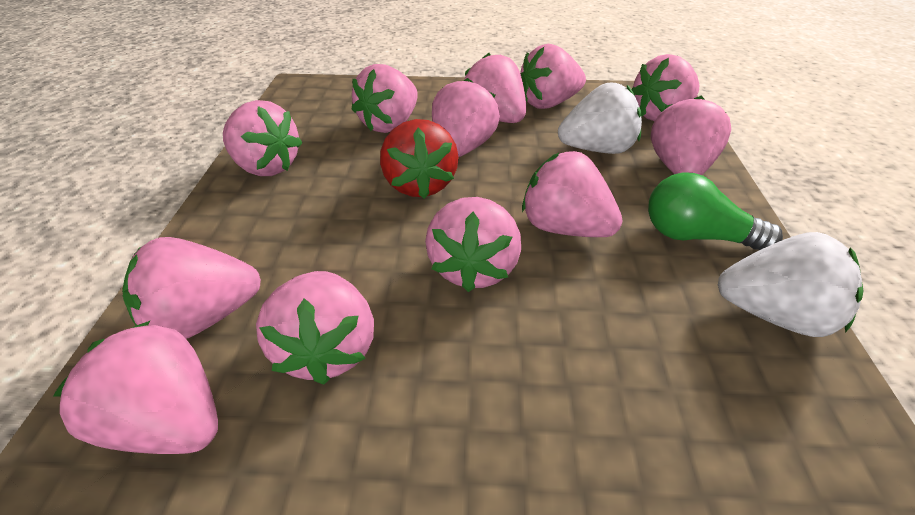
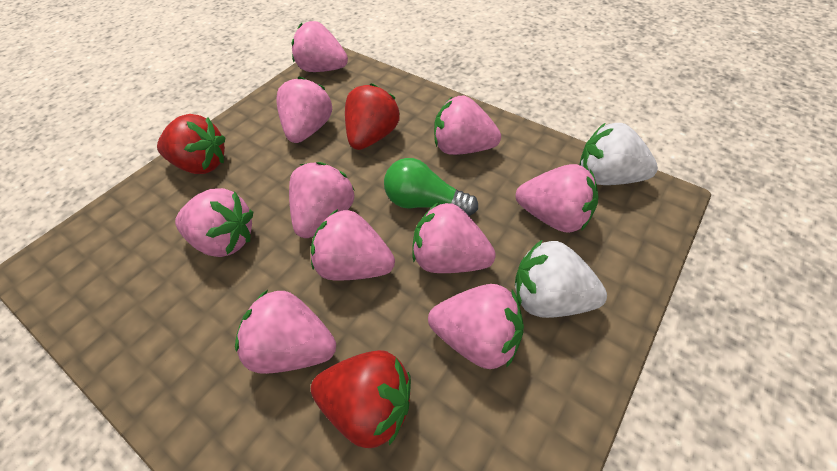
pink strawberry: 12 -> 10
red strawberry: 1 -> 3

